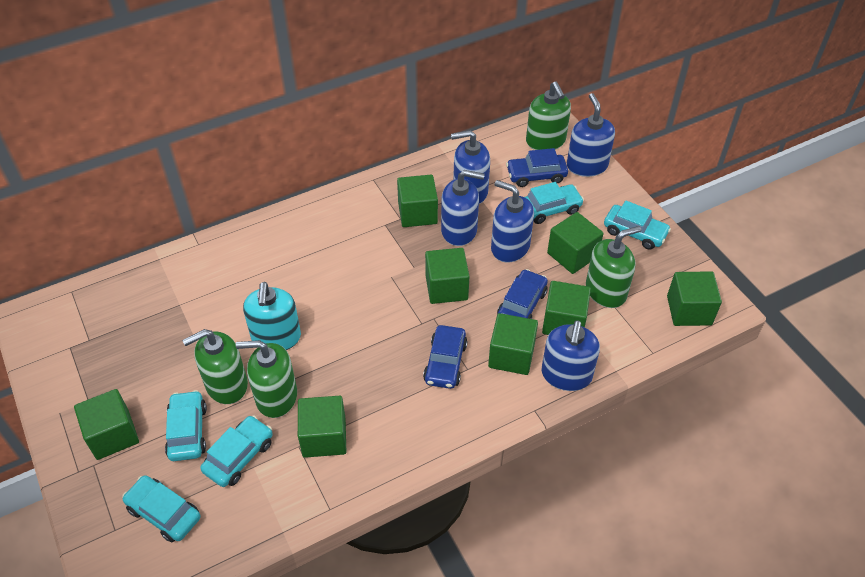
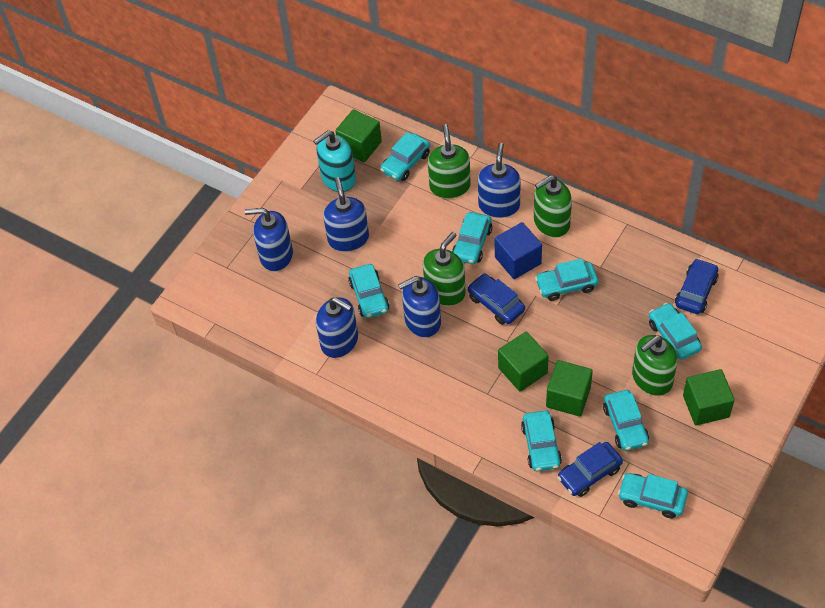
blue cube: 0 -> 1
green cube: 8 -> 4
turquoise car: 5 -> 8

